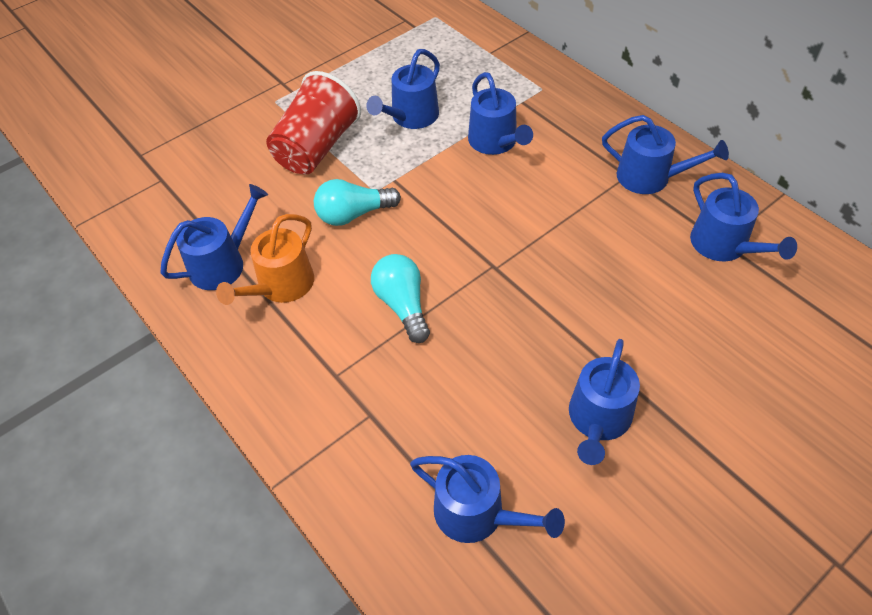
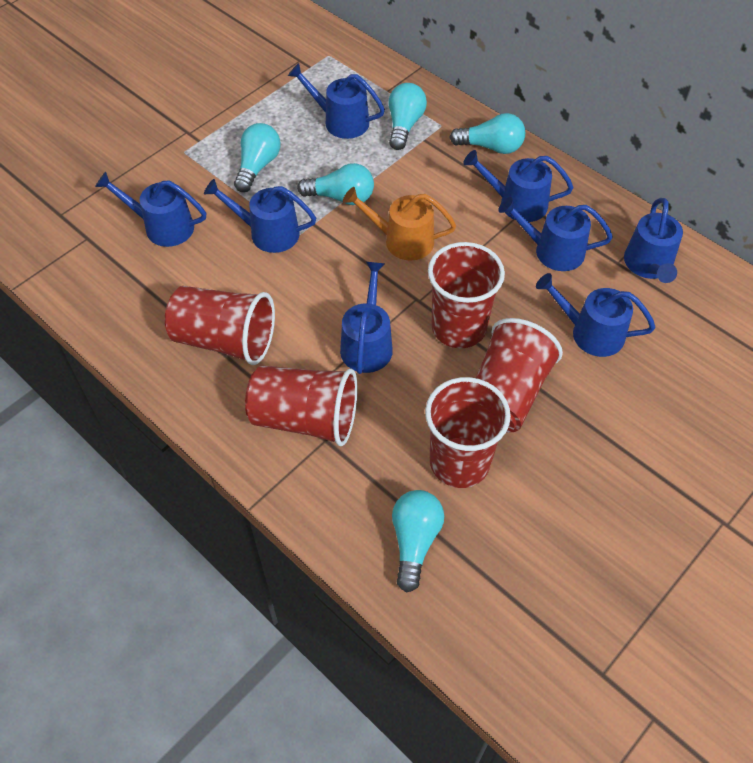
blue watering can: 7 -> 8
red cup: 1 -> 5
turquoise light bulb: 2 -> 5

